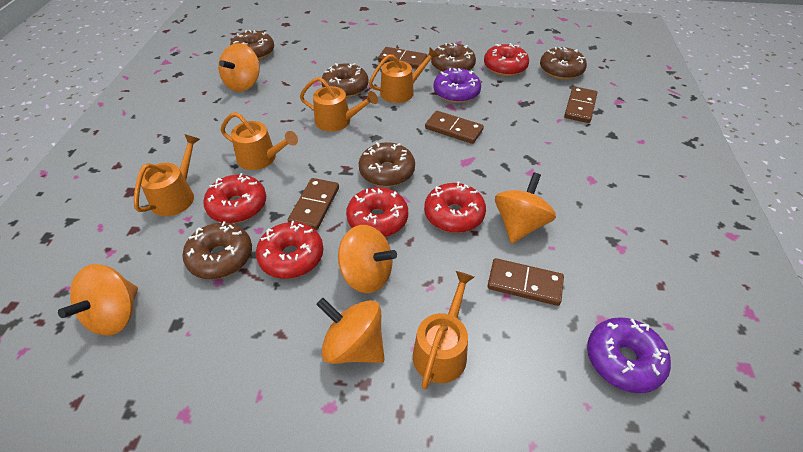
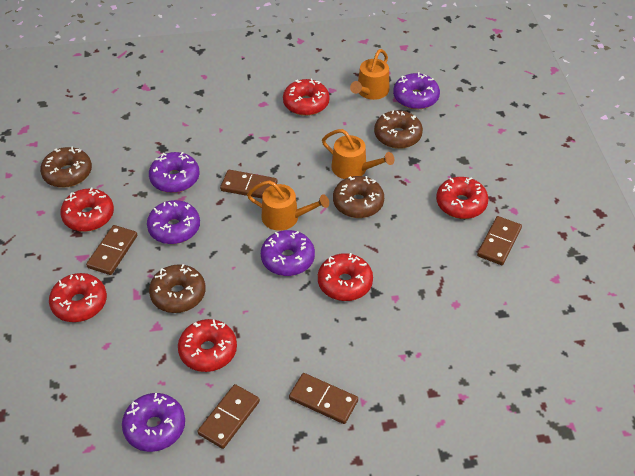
brown donut: 6 -> 4
orange spinning top: 5 -> 0
orange watering can: 5 -> 3
purple donut: 2 -> 5
red donut: 5 -> 6

